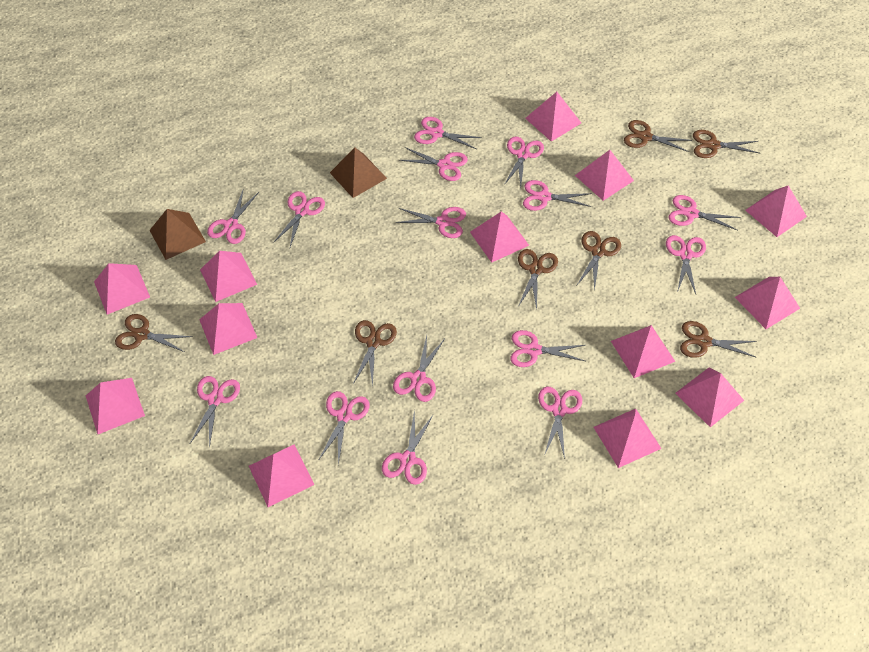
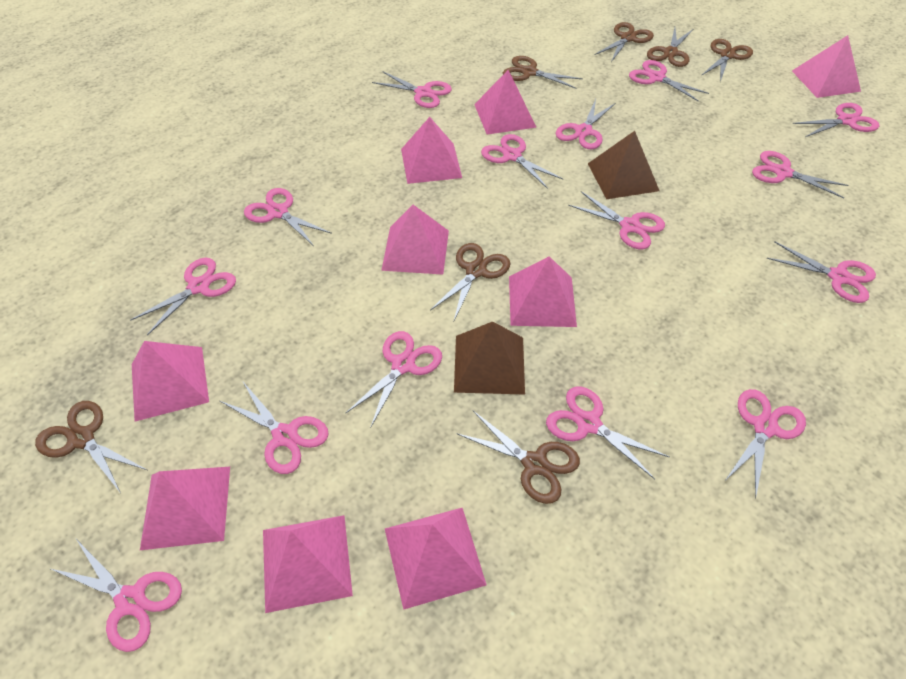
pink pyramid: 13 -> 9

